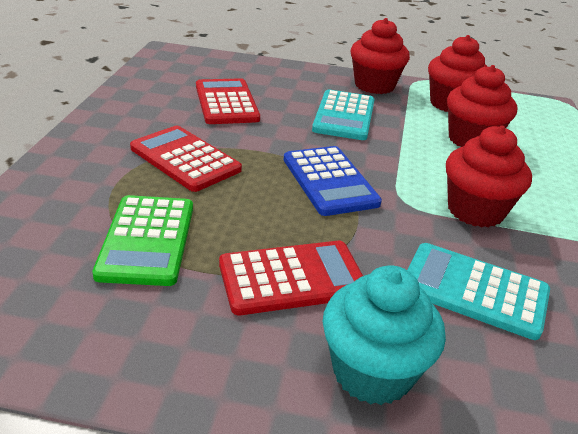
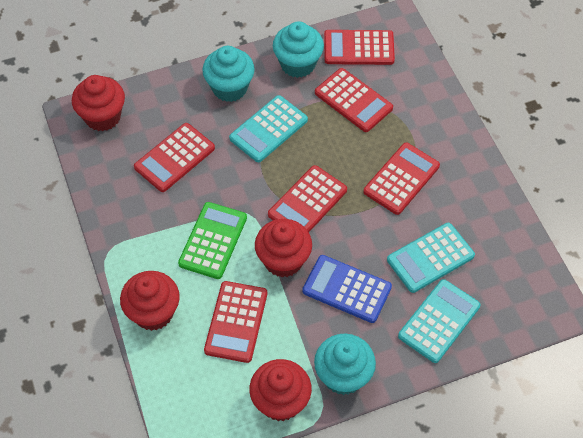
red calculator: 3 -> 6
turquoise calculator: 2 -> 3
turquoise cupcake: 1 -> 3

